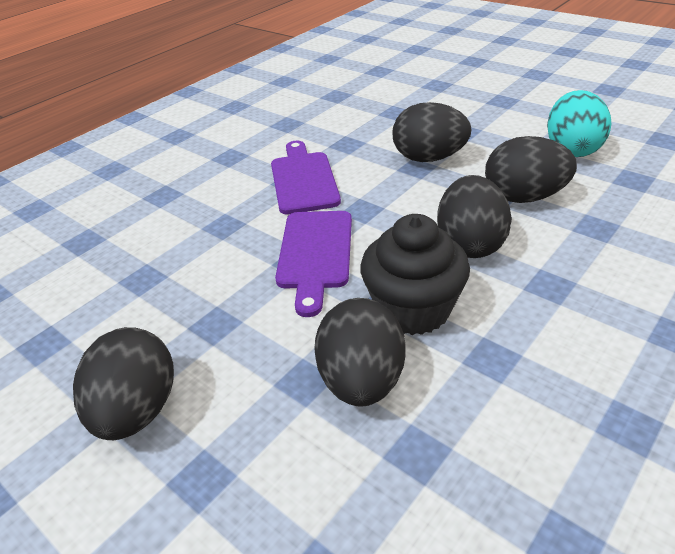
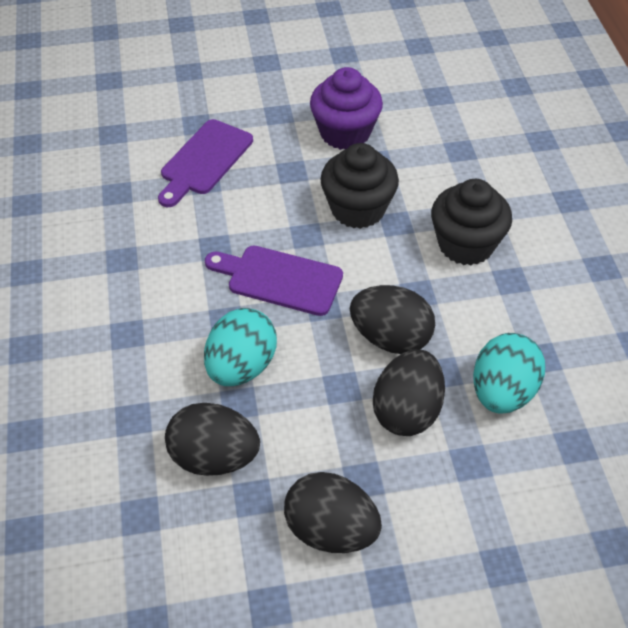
black cupcake: 1 -> 2
black egg: 5 -> 4
purple cupcake: 0 -> 1
turquoise egg: 1 -> 2

